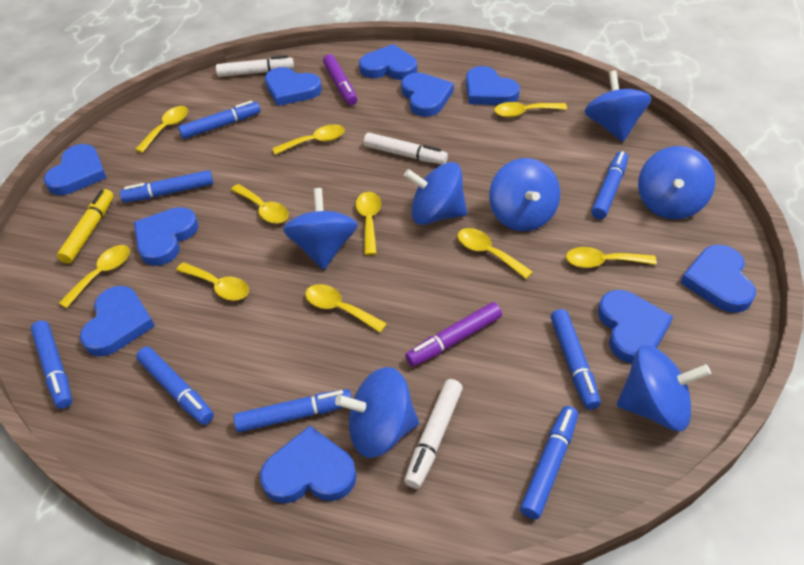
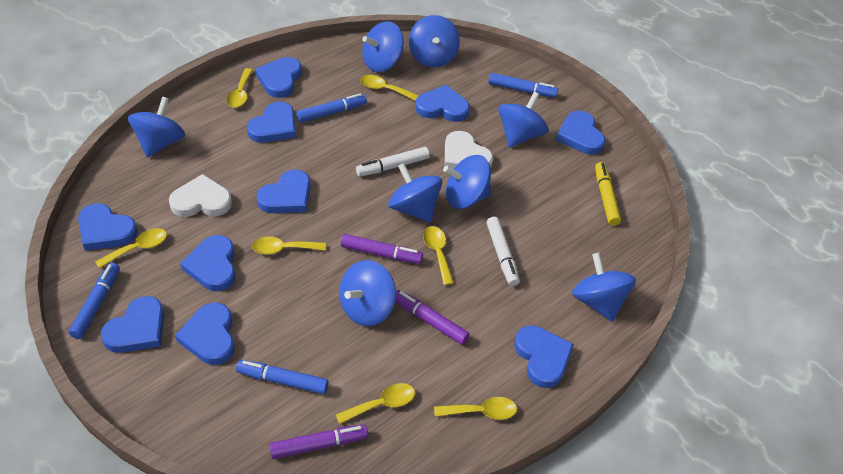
blue marker: 8 -> 4
blue spinning top: 7 -> 8
purple marker: 2 -> 3
white heart: 0 -> 2
white marker: 3 -> 2
yellow spoon: 10 -> 7

